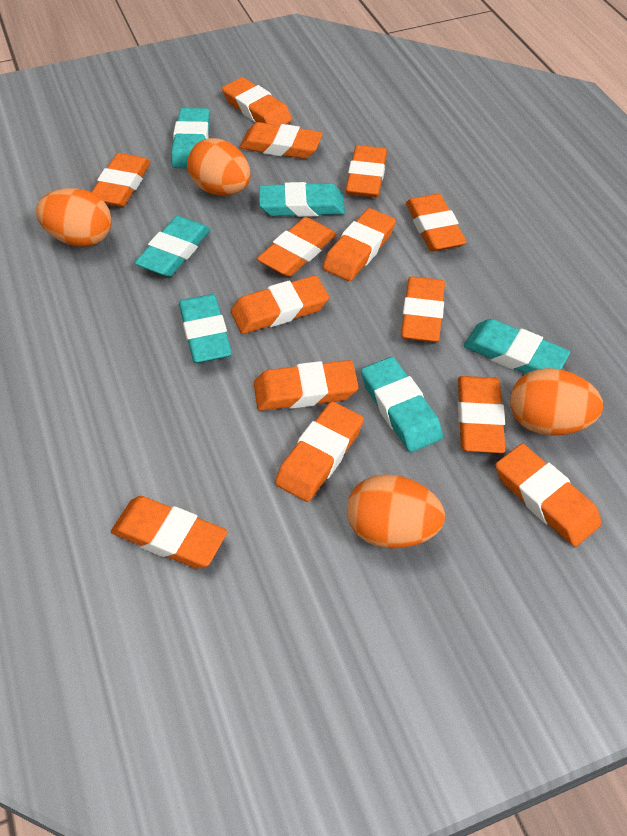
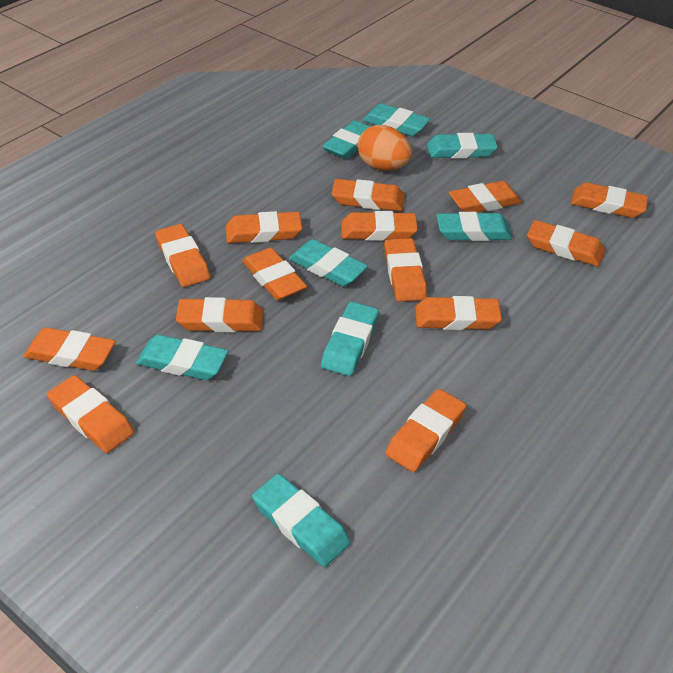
orange egg: 4 -> 1
turquoise eraser: 6 -> 8

